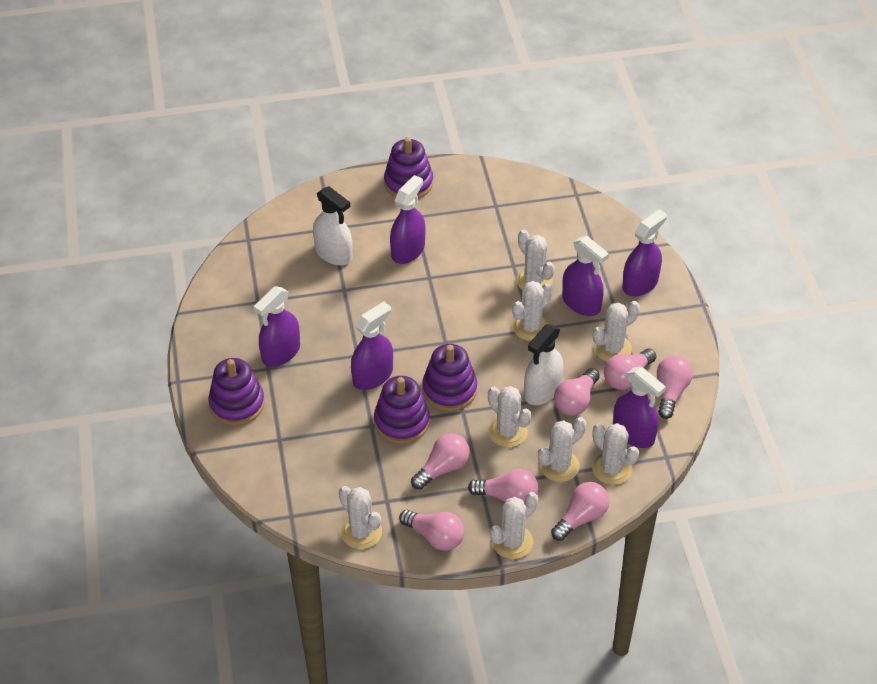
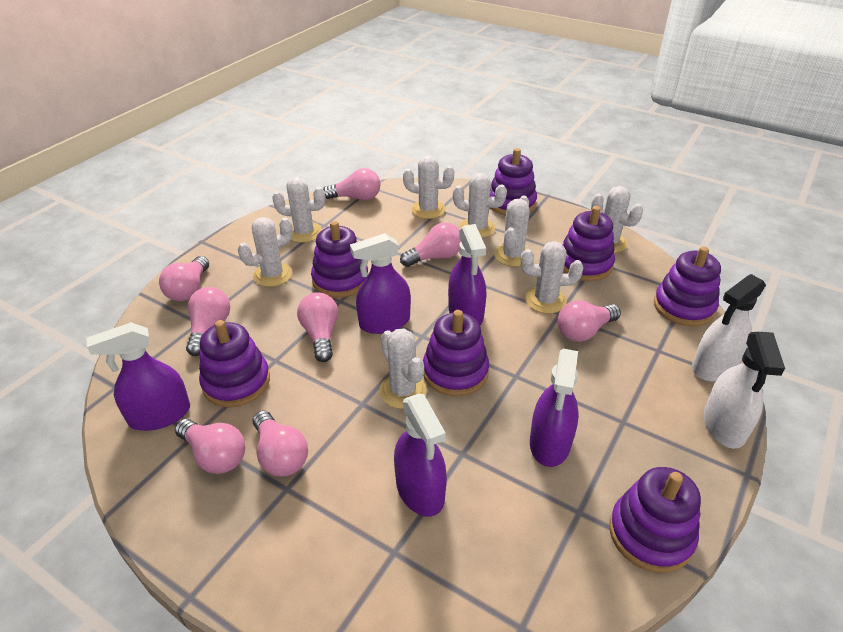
pink light bulb: 7 -> 8
purple spray bottle: 6 -> 5
purple stacking toy: 4 -> 7

